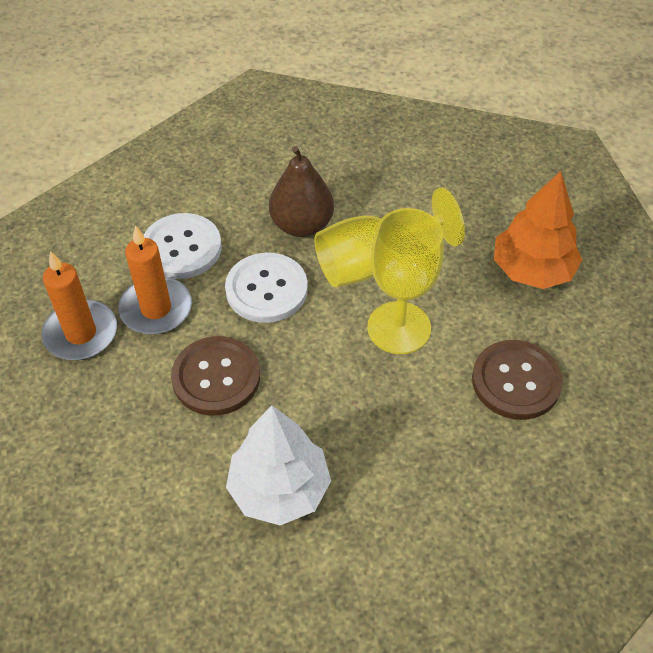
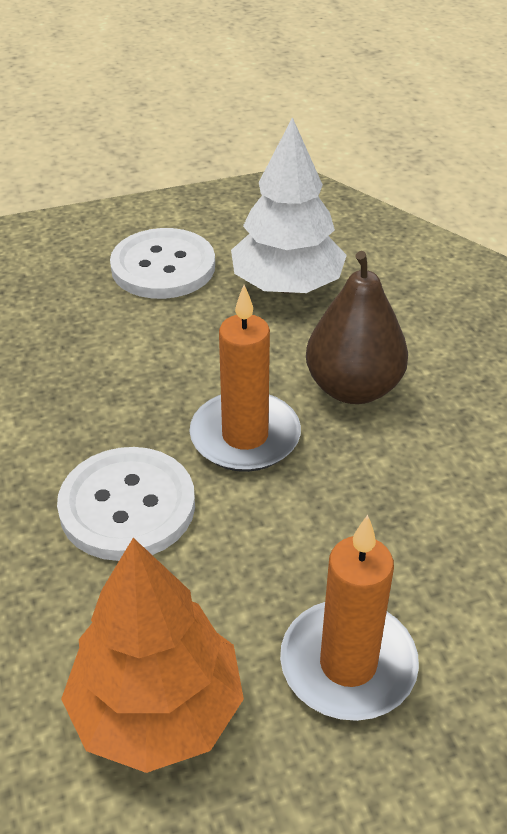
brown button: 2 -> 0
yellow goblet: 2 -> 0

